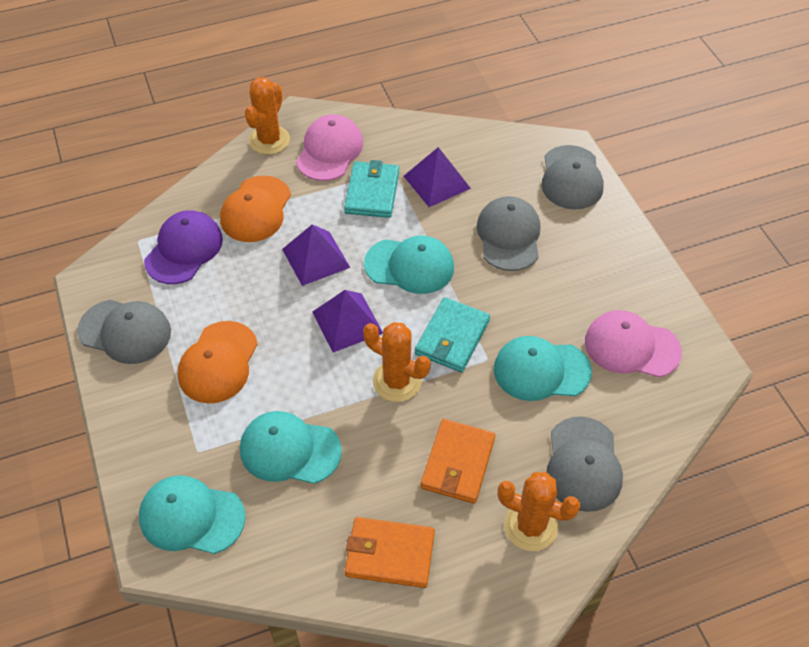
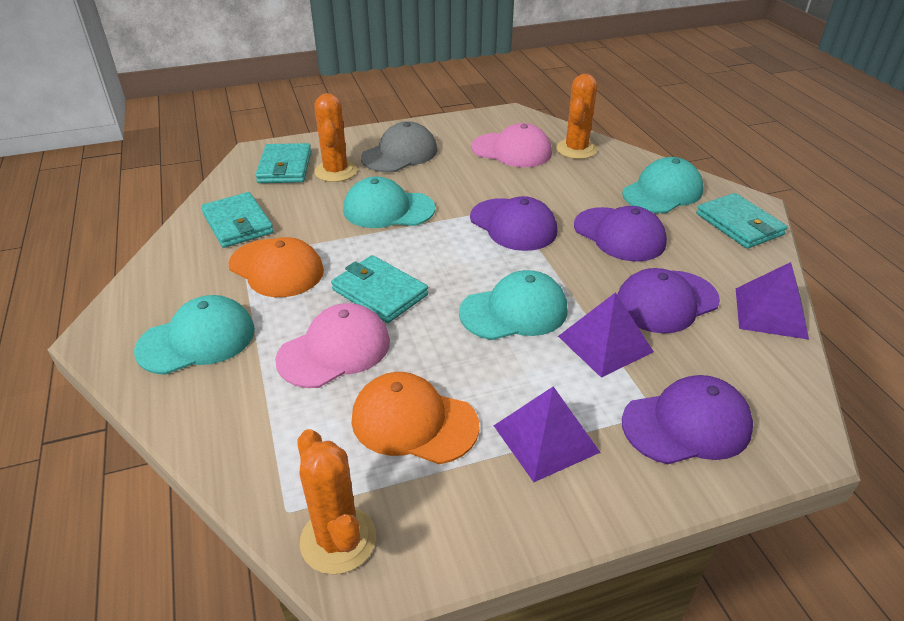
grey cap: 4 -> 1
orange wallet: 2 -> 0
purple cap: 1 -> 4
turquoise wallet: 2 -> 4

